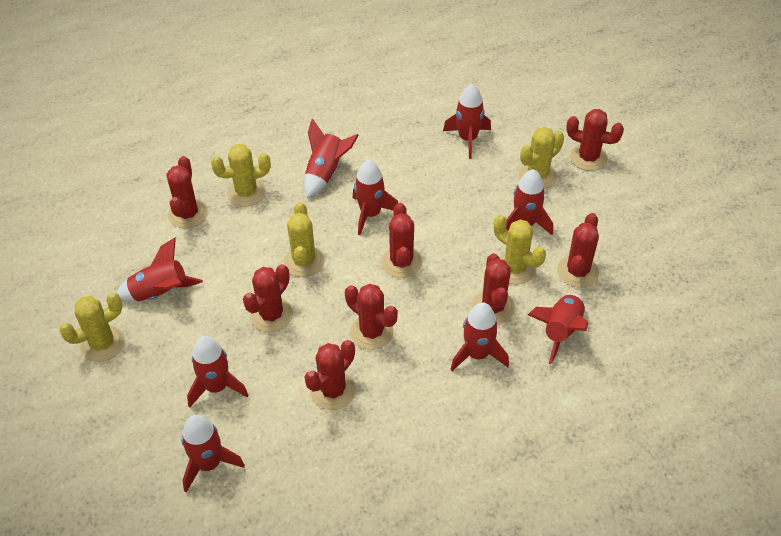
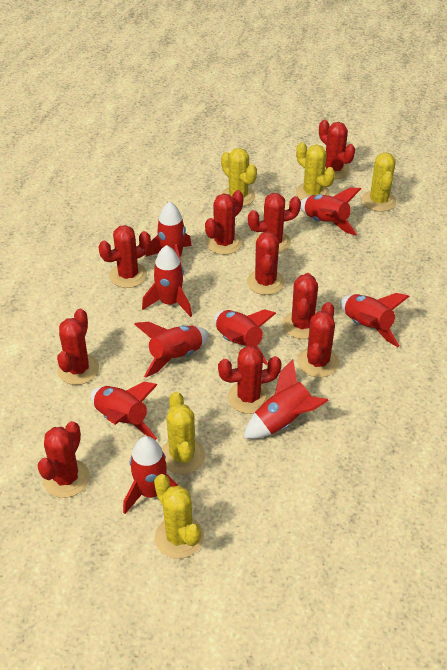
red cactus: 8 -> 10

